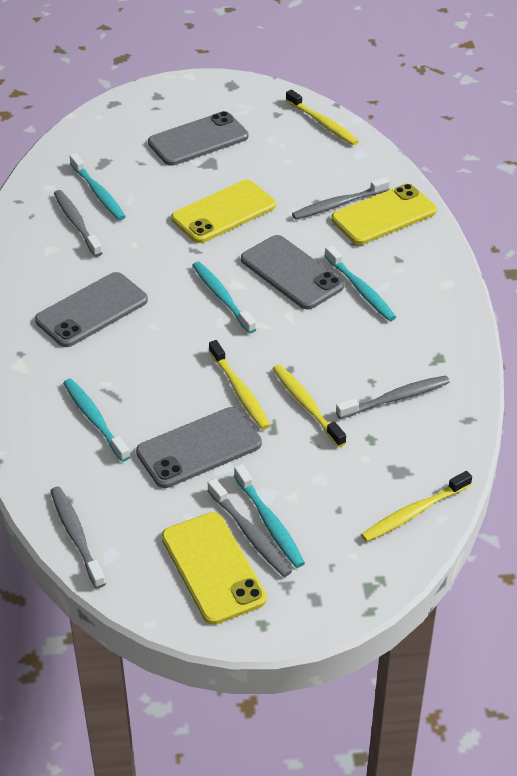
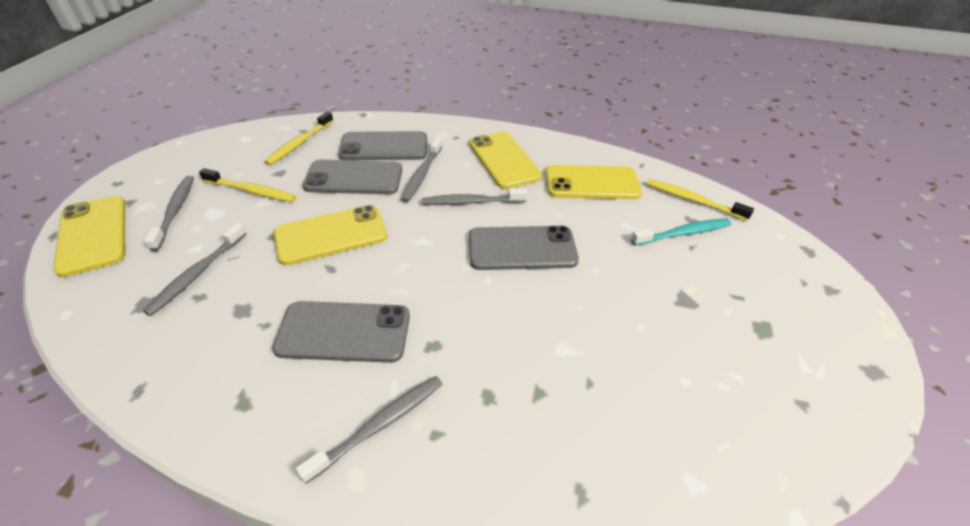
turquoise toothbrush: 5 -> 1
yellow phone: 3 -> 4
yellow toothbrush: 4 -> 3

